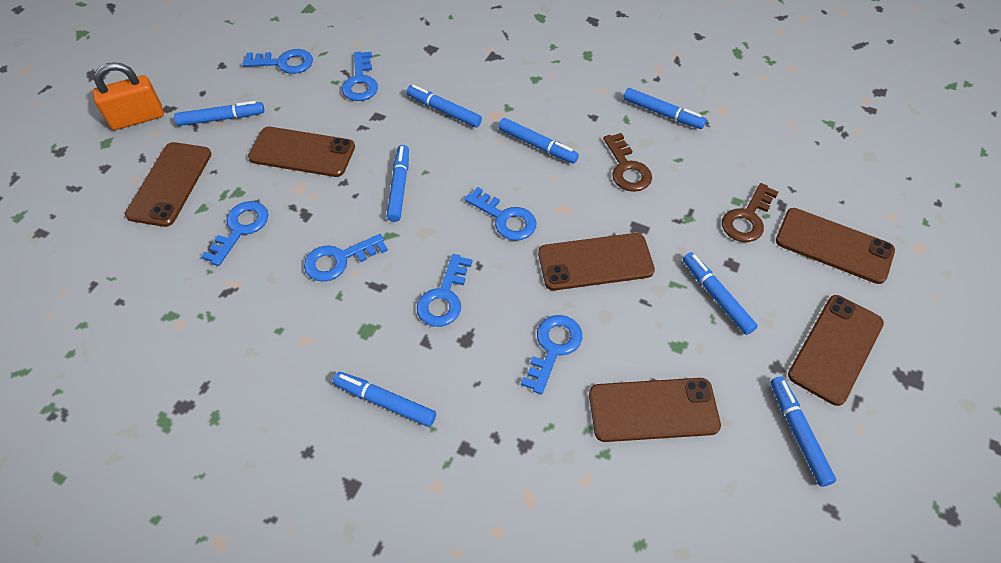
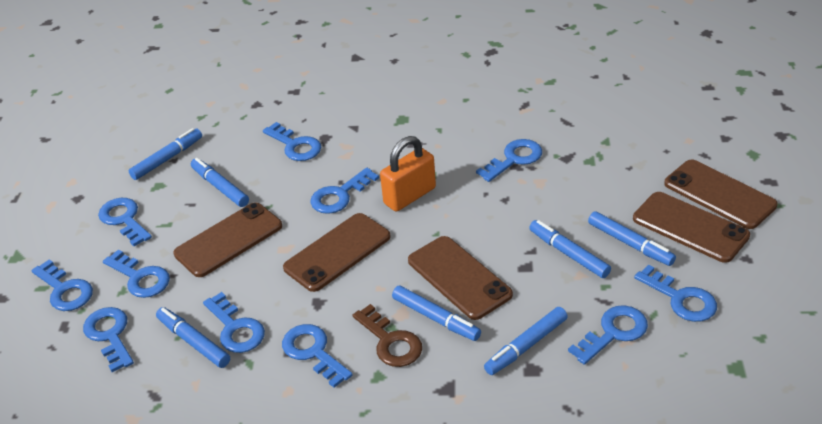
blue key: 7 -> 11
blue marker: 8 -> 7
brown key: 2 -> 1
brown phone: 6 -> 5

